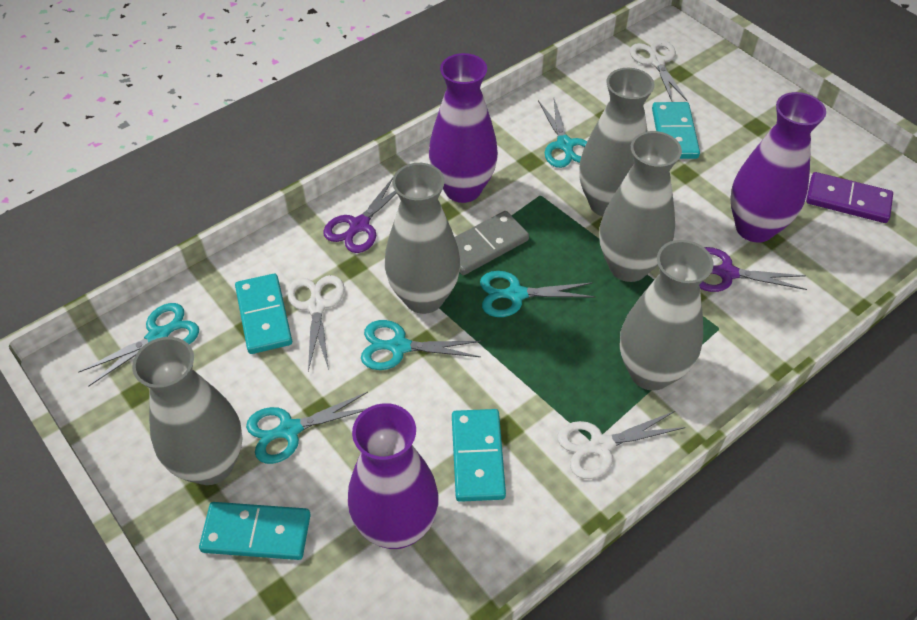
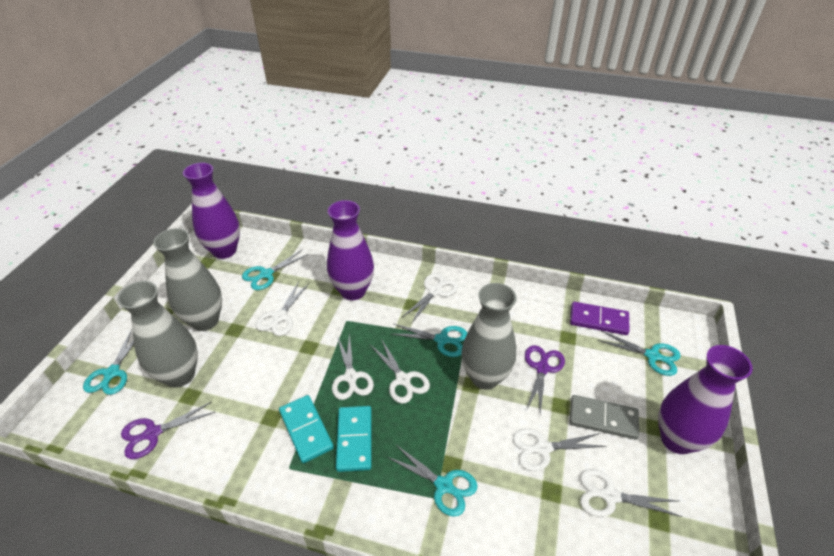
grey vase: 5 -> 3
turquoise domino: 4 -> 2
white scissors: 3 -> 6

